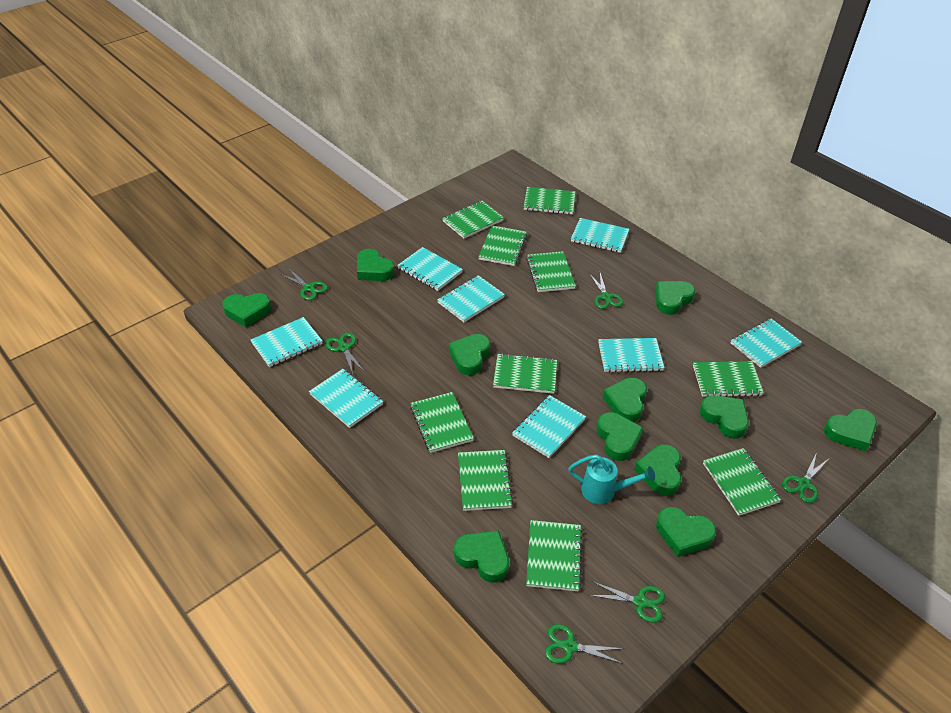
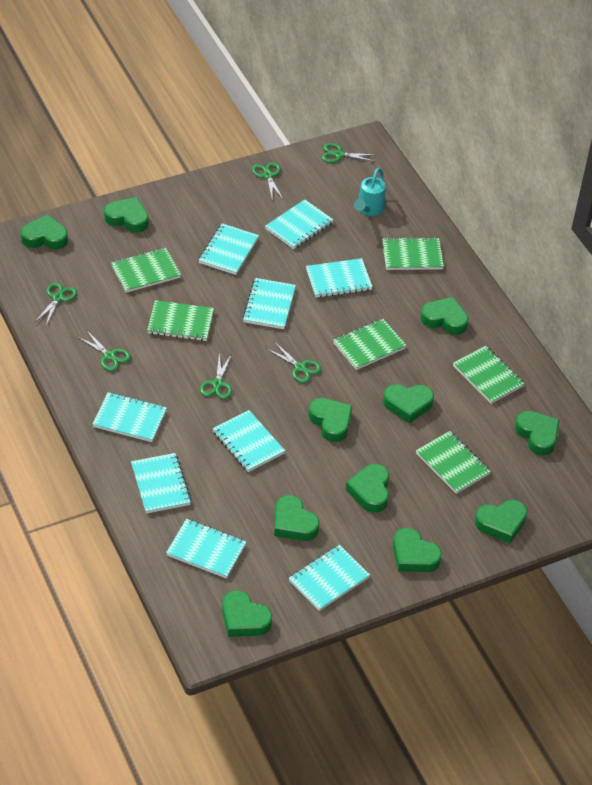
green notebook: 10 -> 6
turquoise notebook: 8 -> 9

